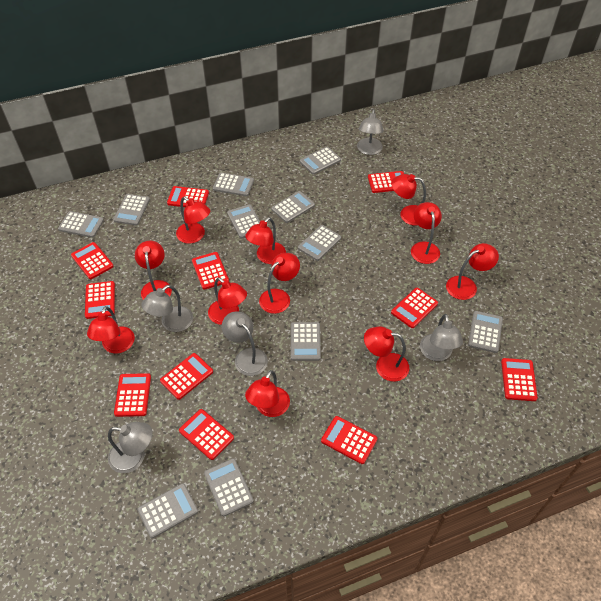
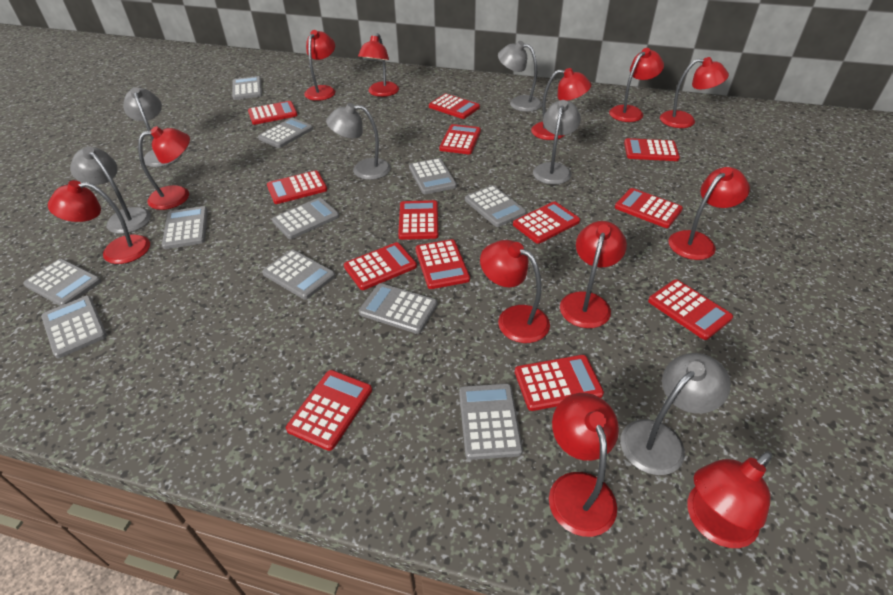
grey lamp: 5 -> 6
red calculator: 11 -> 13
red lamp: 11 -> 12

